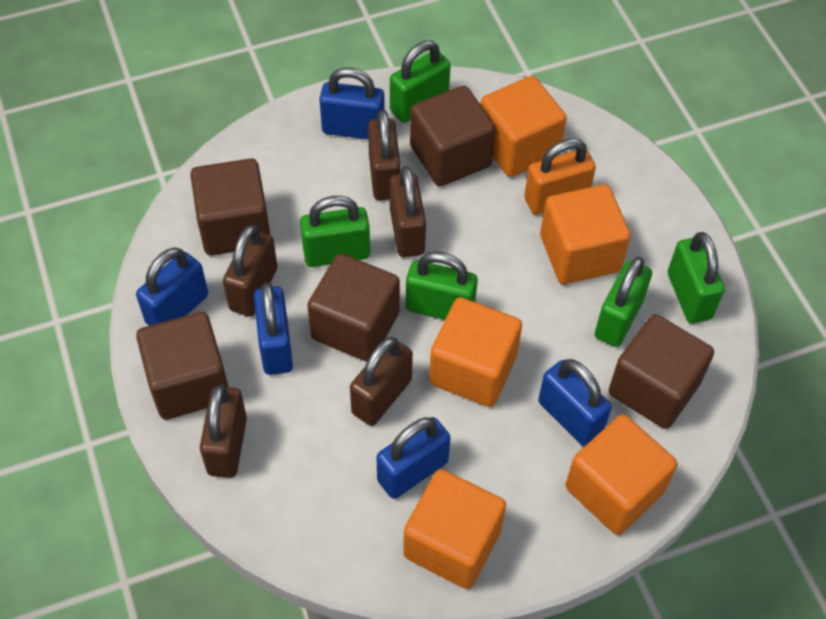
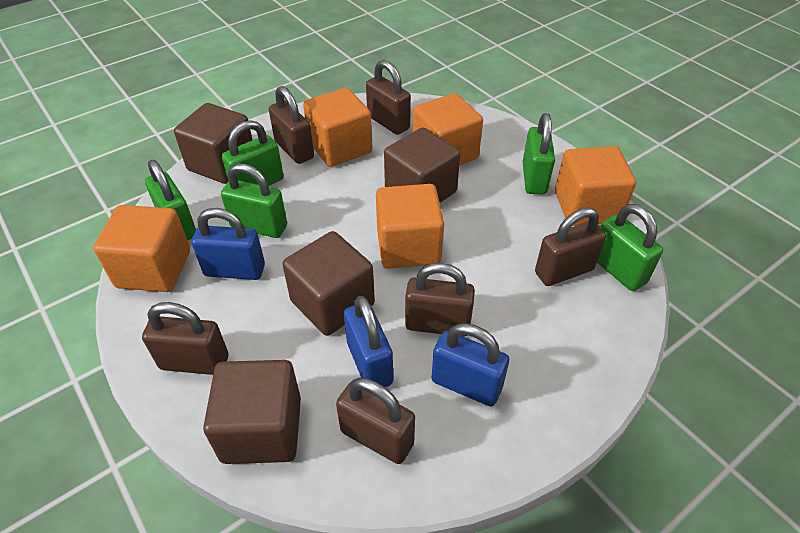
blue padlock: 5 -> 3
brown cube: 5 -> 4
brown padlock: 5 -> 6
orange padlock: 1 -> 0

